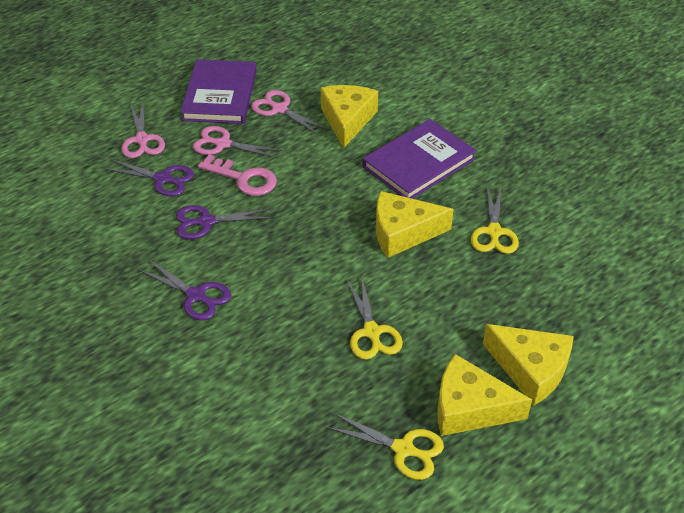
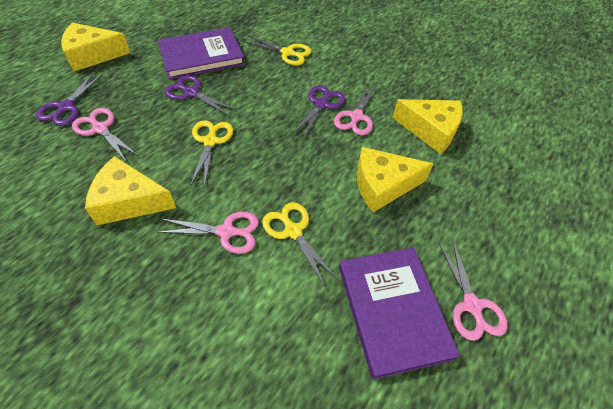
pink key: 1 -> 0
pink scissors: 3 -> 4

